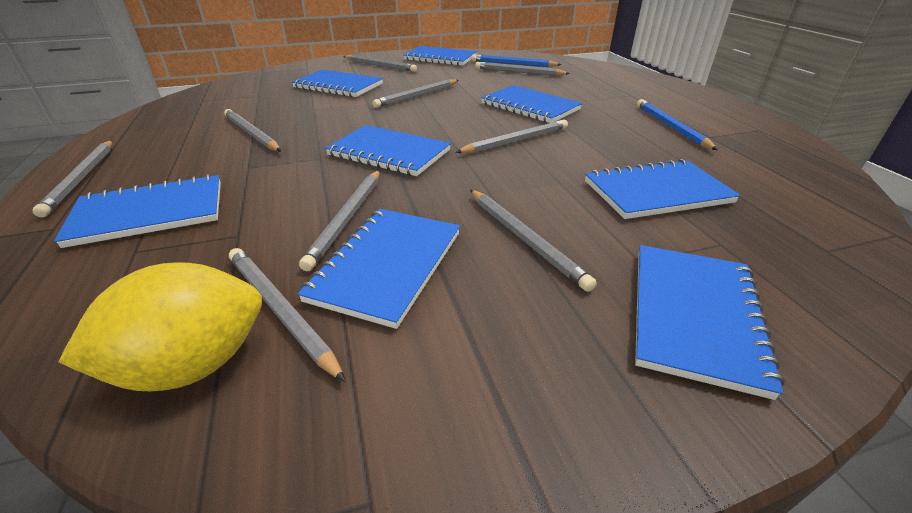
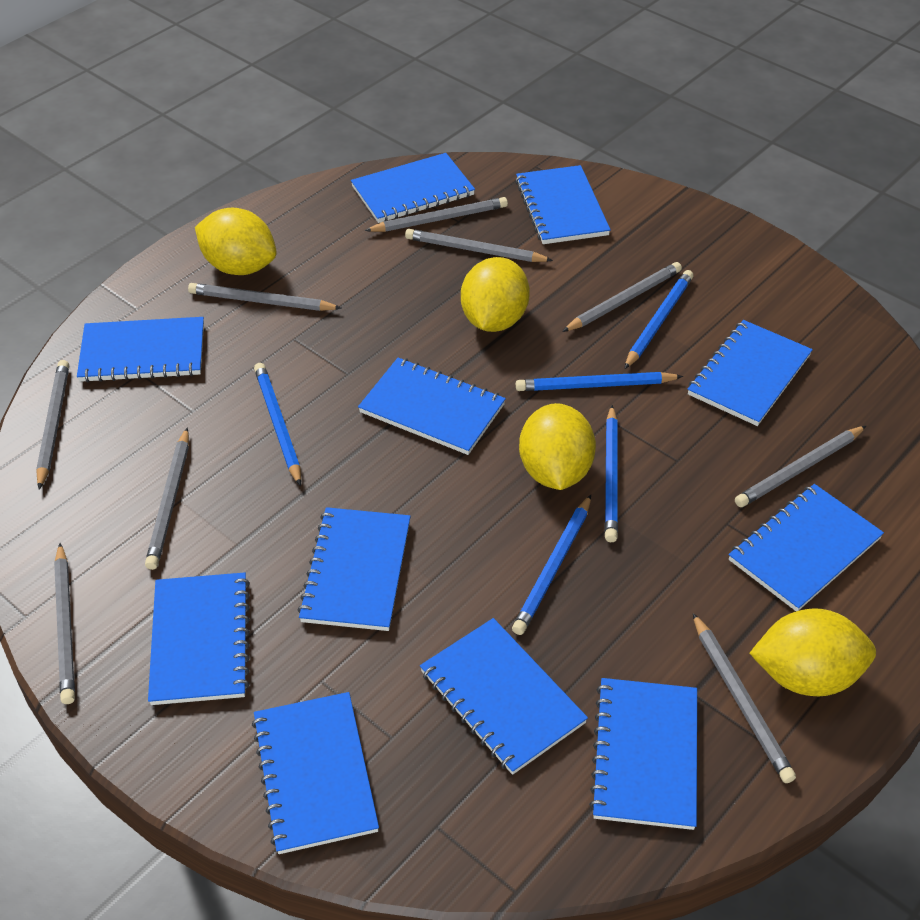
blue notebook: 8 -> 11
blue pencil: 2 -> 5
yellow lemon: 1 -> 4

